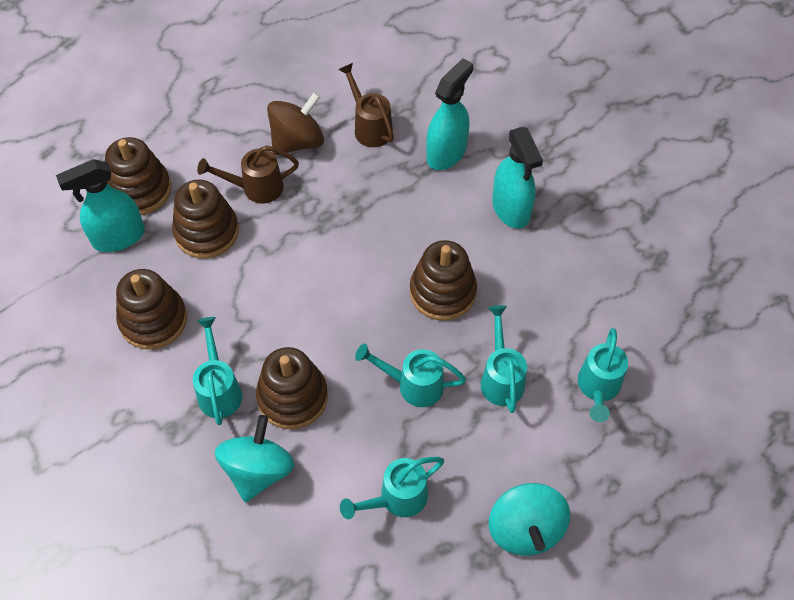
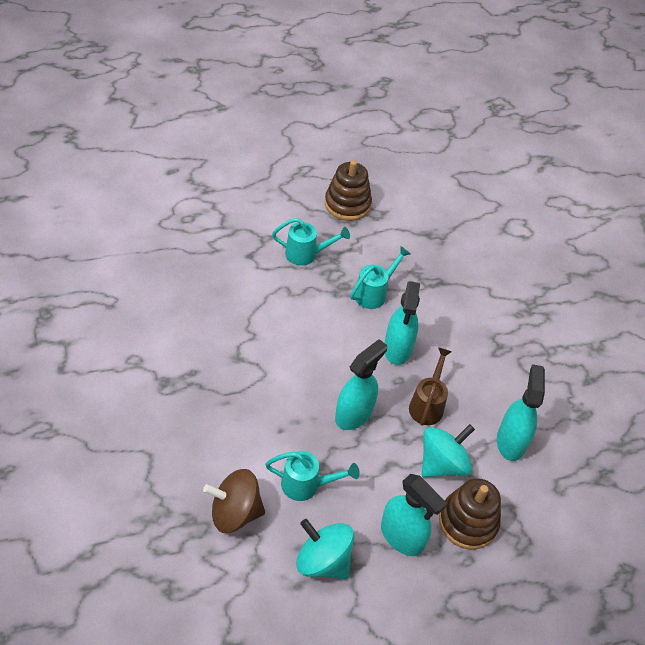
brown stacking toy: 5 -> 2
brown watering can: 2 -> 1
turquoise spray bottle: 3 -> 4
turquoise watering can: 5 -> 3

